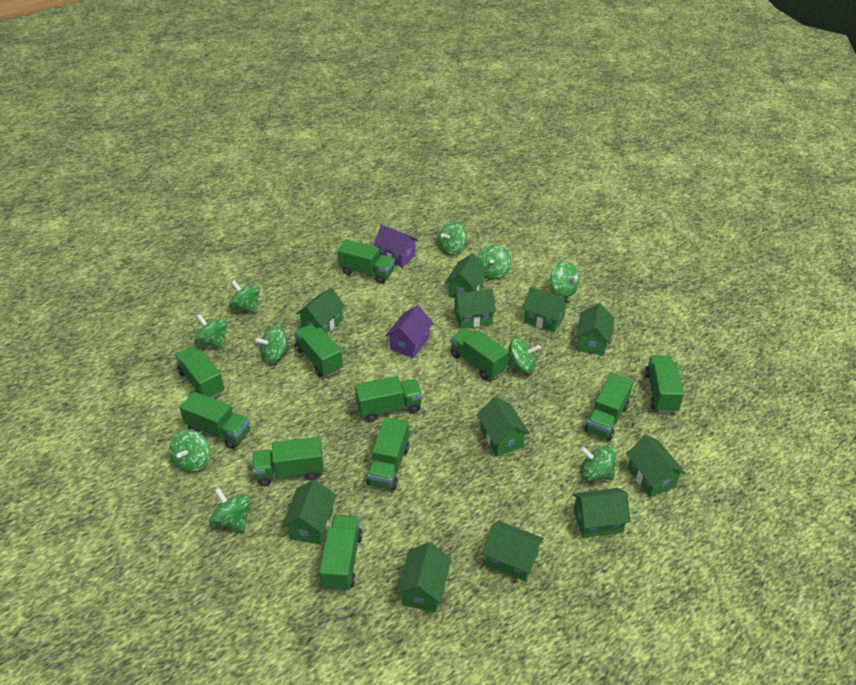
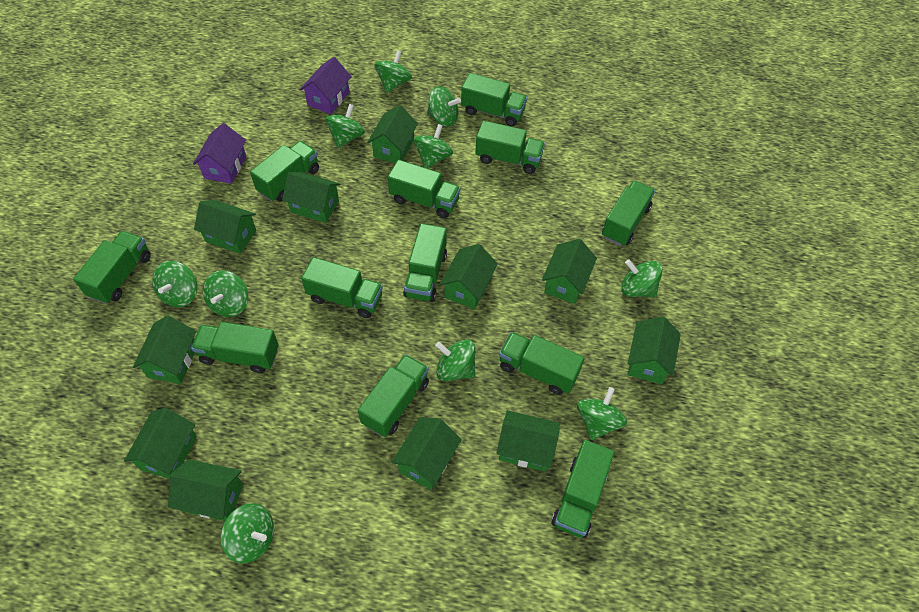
green truck: 11 -> 12

